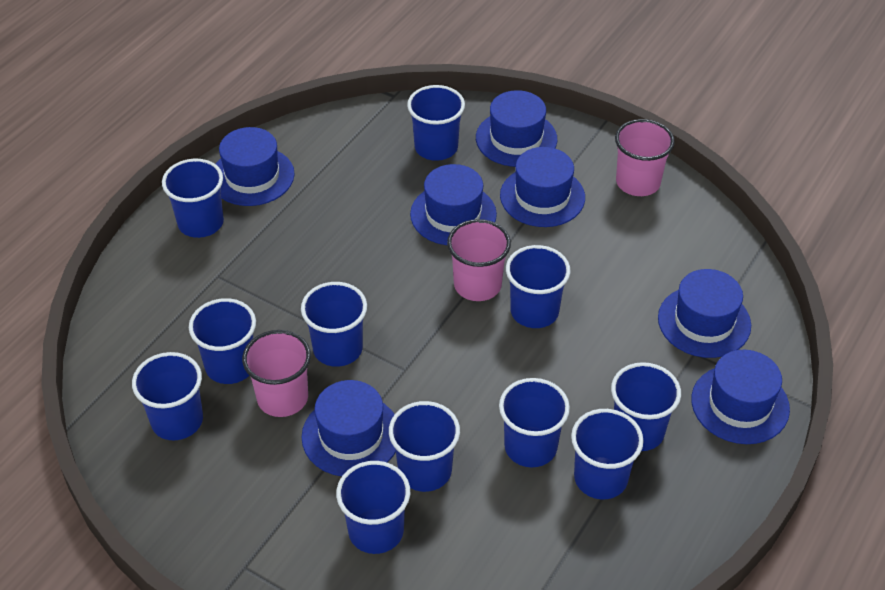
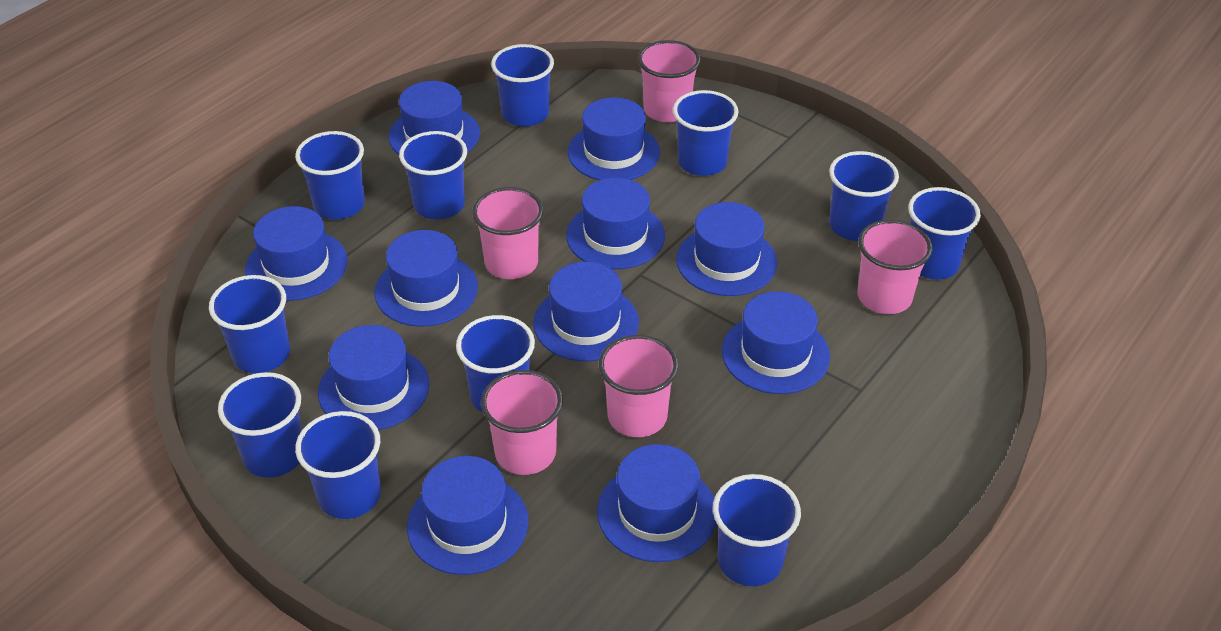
blue hat: 7 -> 11
pink cup: 3 -> 5

